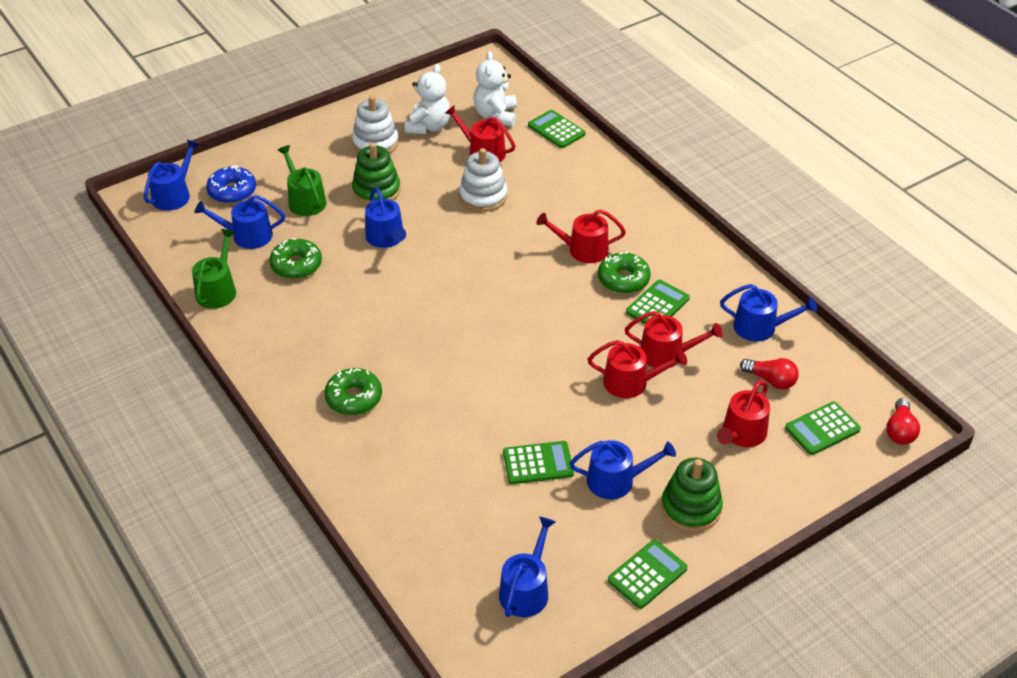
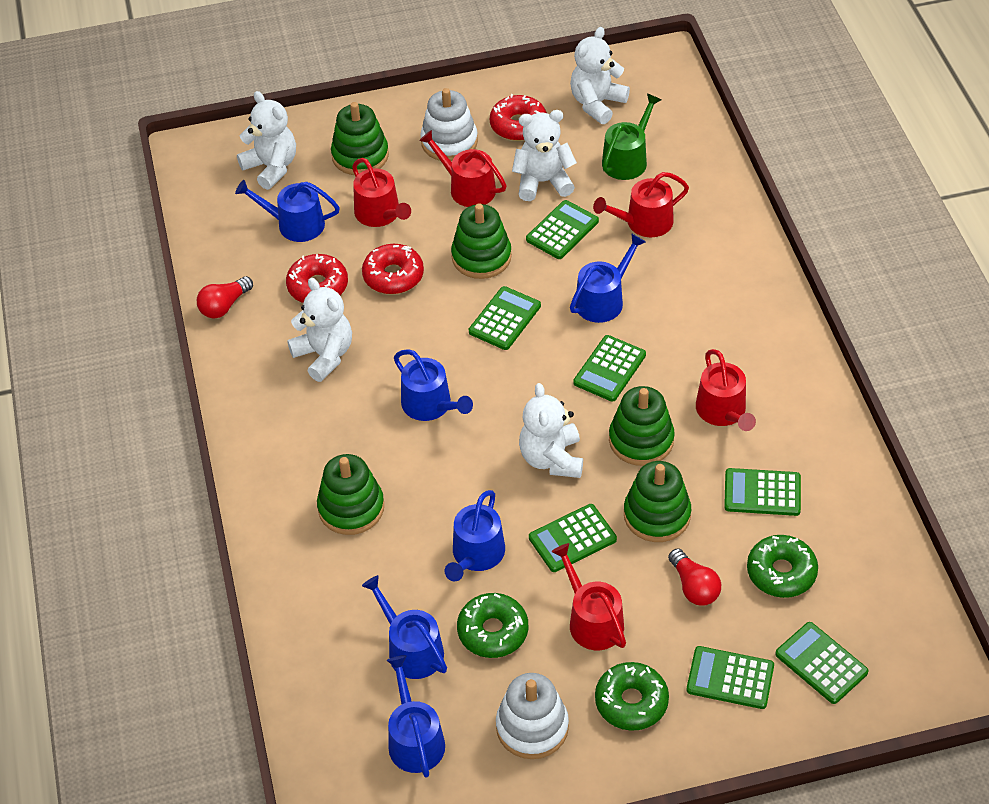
blue donut: 1 -> 0
green calculator: 5 -> 7
green stacking toy: 2 -> 5
green watering can: 2 -> 1
red donut: 0 -> 3
white teddy bear: 2 -> 5

